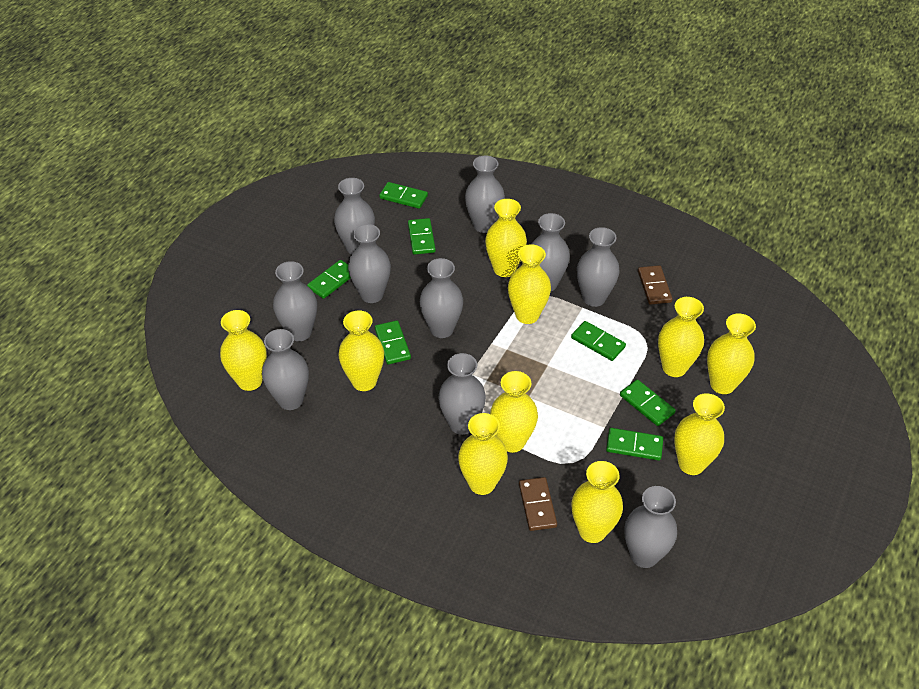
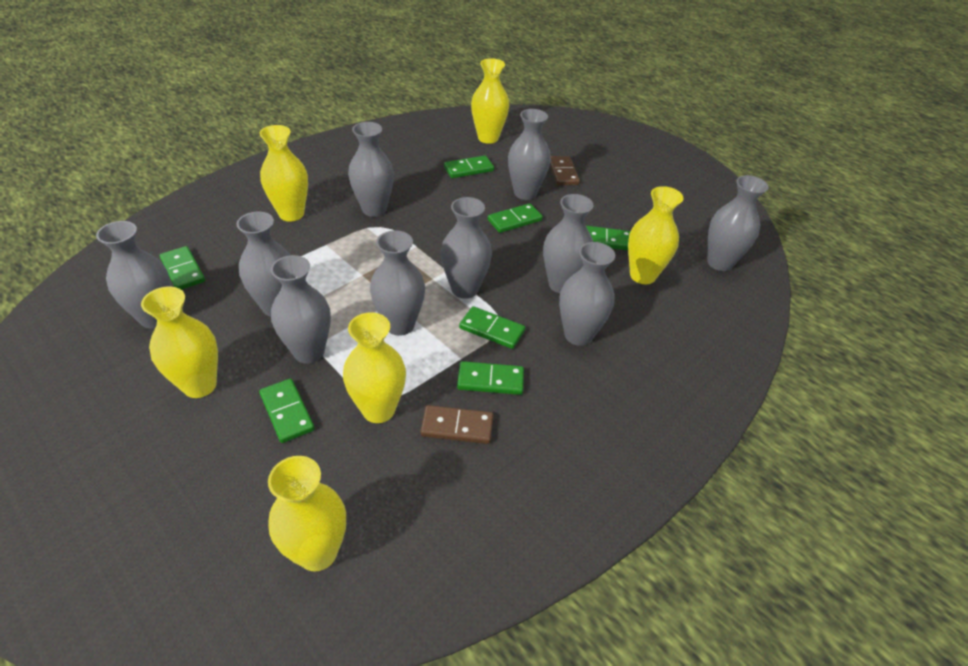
yellow vase: 10 -> 6

